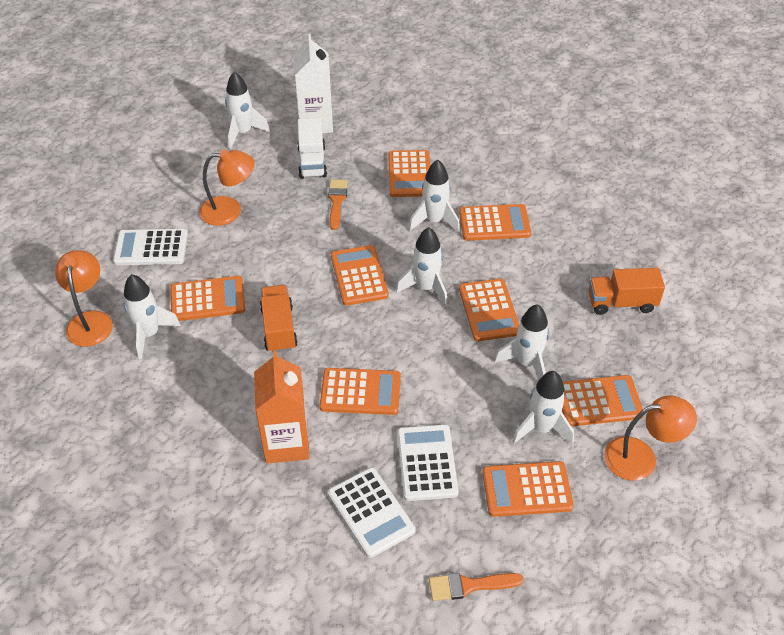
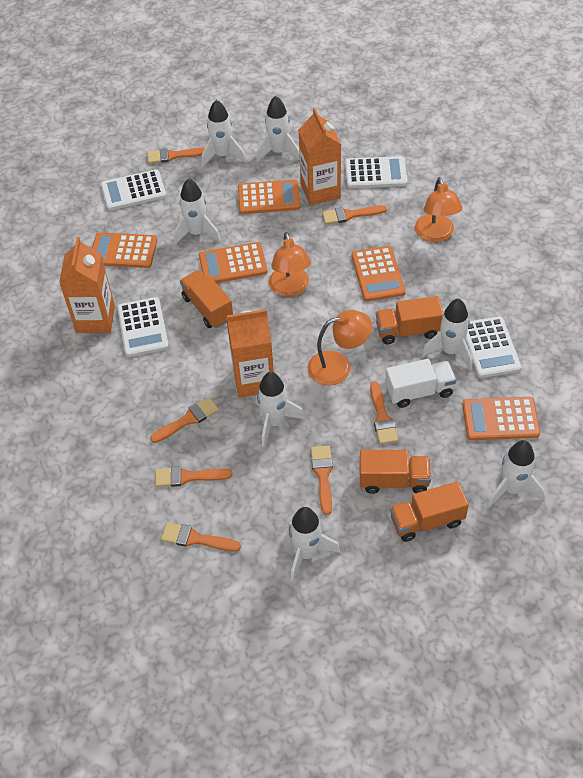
orange brush: 2 -> 7
orange calculator: 8 -> 5
orange carton: 1 -> 3
orange truck: 2 -> 4
white calculator: 3 -> 4
white carton: 1 -> 0
white rocket: 6 -> 7

